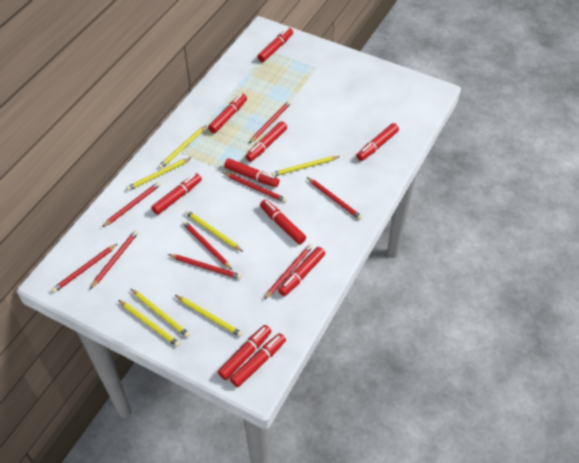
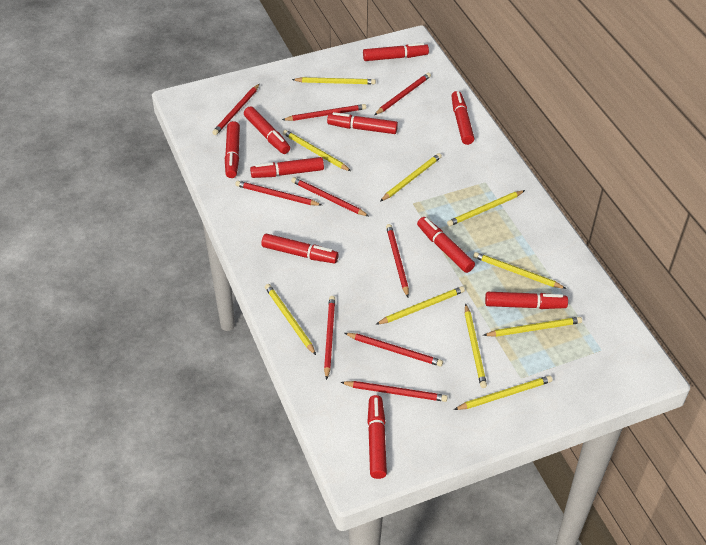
yellow pencil: 7 -> 10

